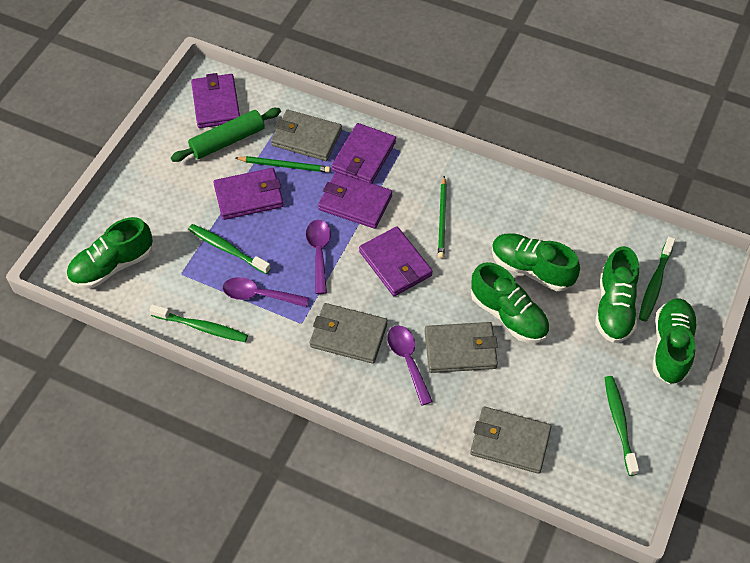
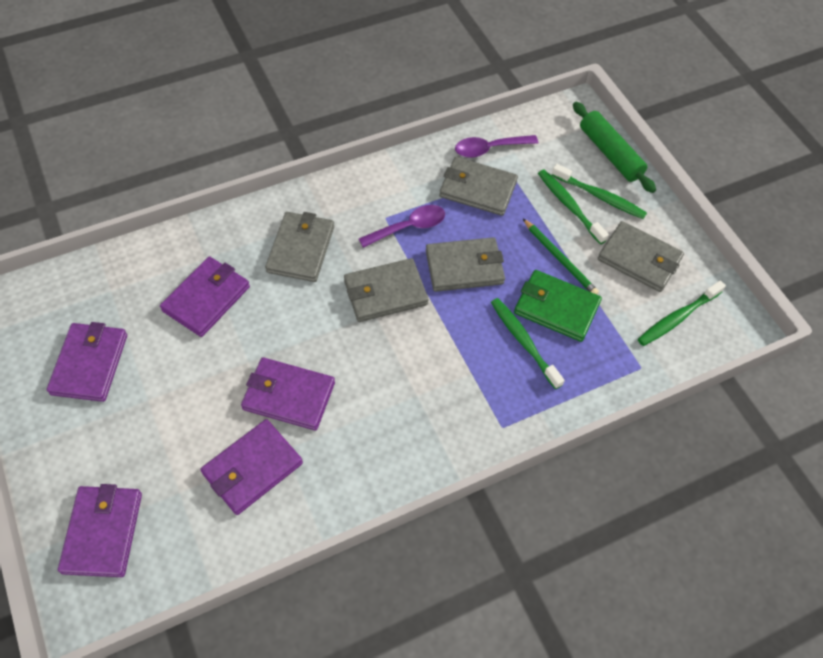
green pencil: 2 -> 1
green shoe: 5 -> 0
green wallet: 0 -> 1
grey wallet: 4 -> 5
purple spoon: 3 -> 2

